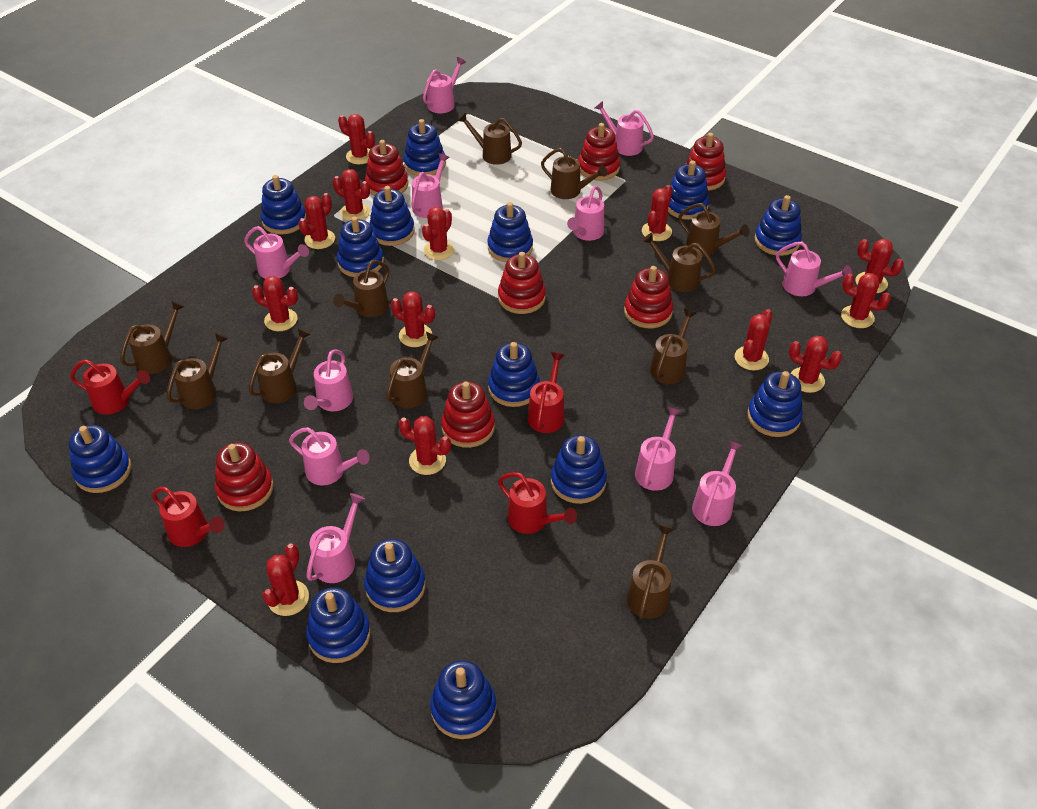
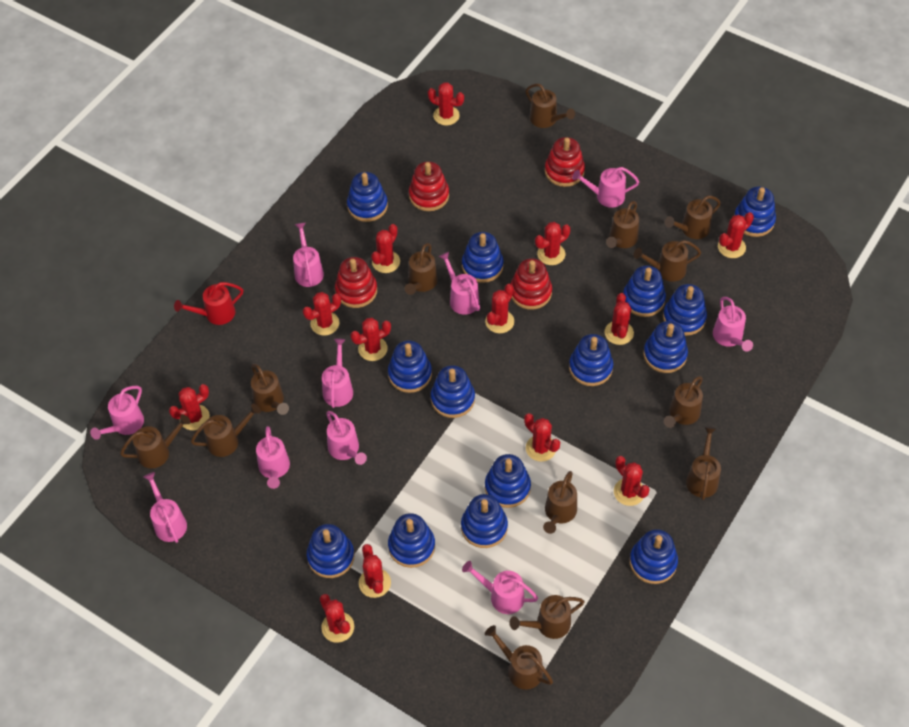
brown watering can: 11 -> 13
pink watering can: 11 -> 10
red stacking toy: 7 -> 4
red watering can: 4 -> 1

